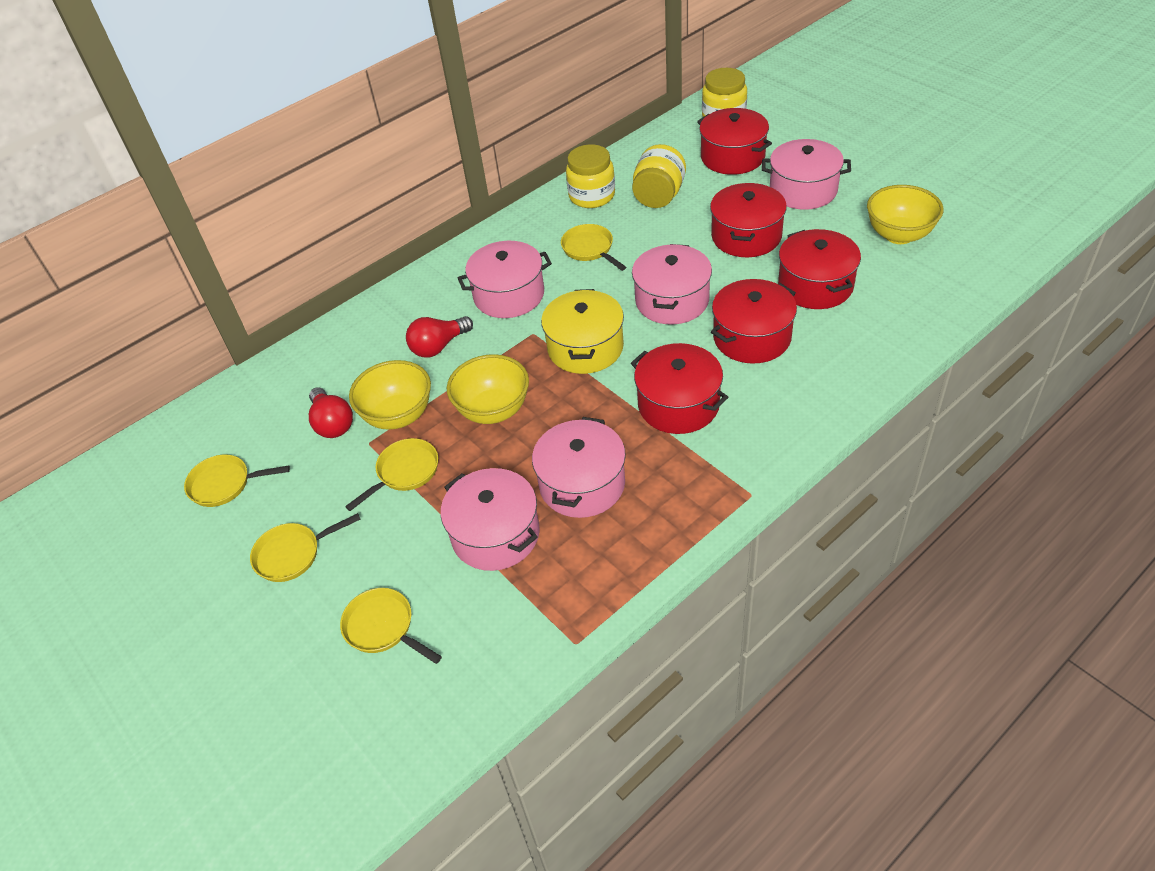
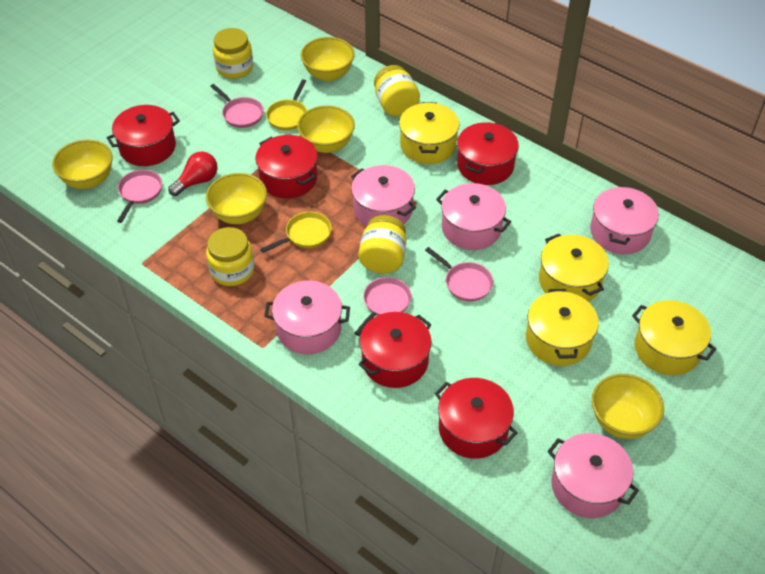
pink pan: 0 -> 4
red light bulb: 2 -> 1
yellow bowl: 3 -> 5
yellow jar: 3 -> 4
yellow pan: 5 -> 2
yellow pot: 1 -> 4

